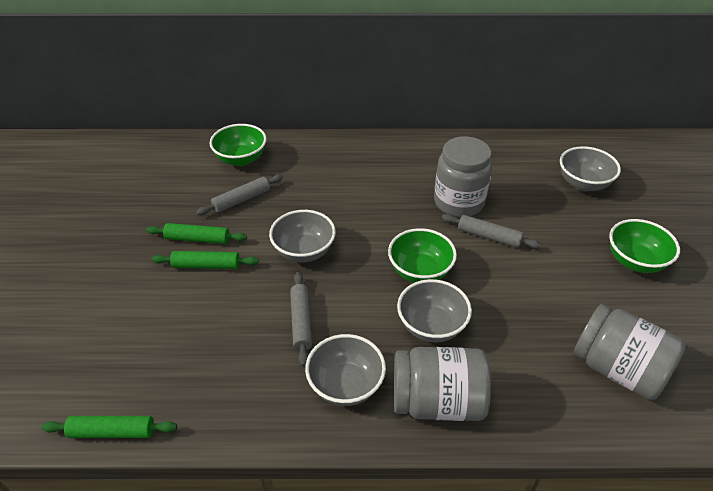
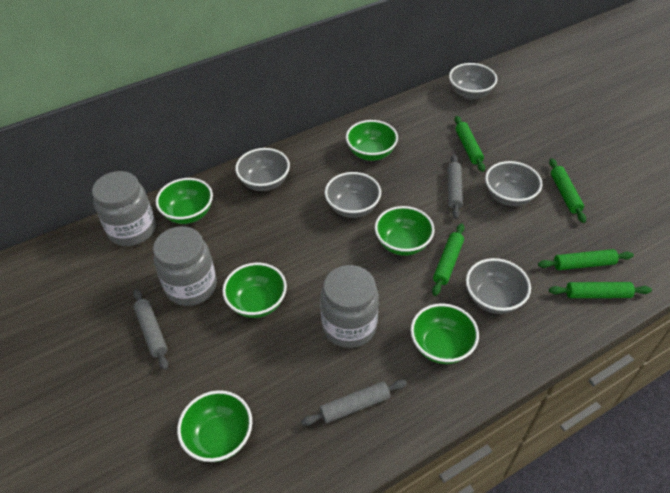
green bowl: 3 -> 6
green rolling pin: 3 -> 5
grey bowl: 4 -> 5

